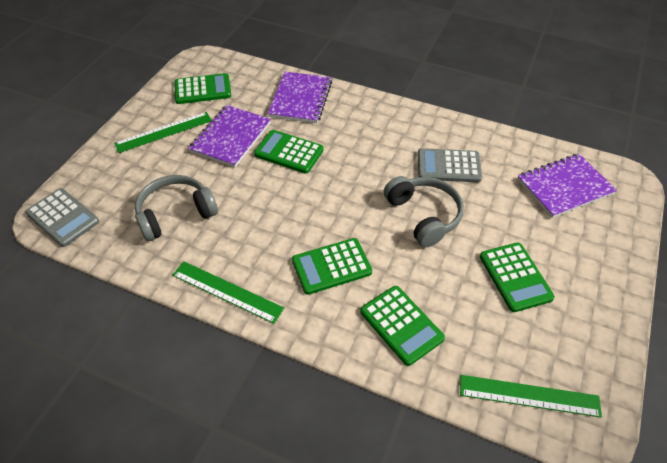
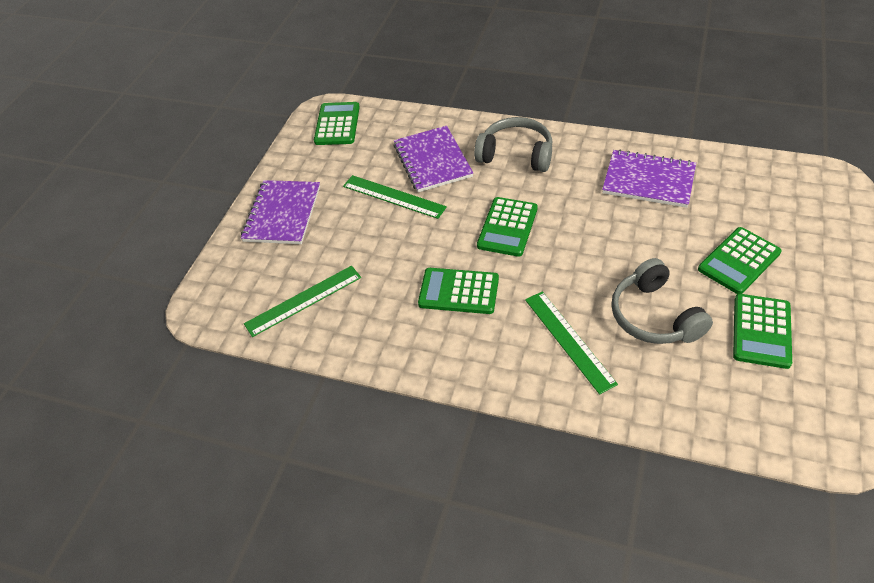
grey calculator: 2 -> 0

